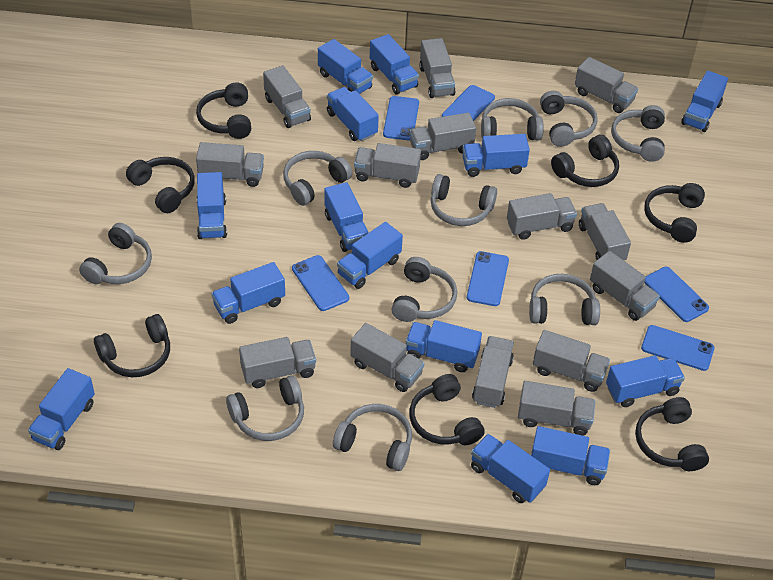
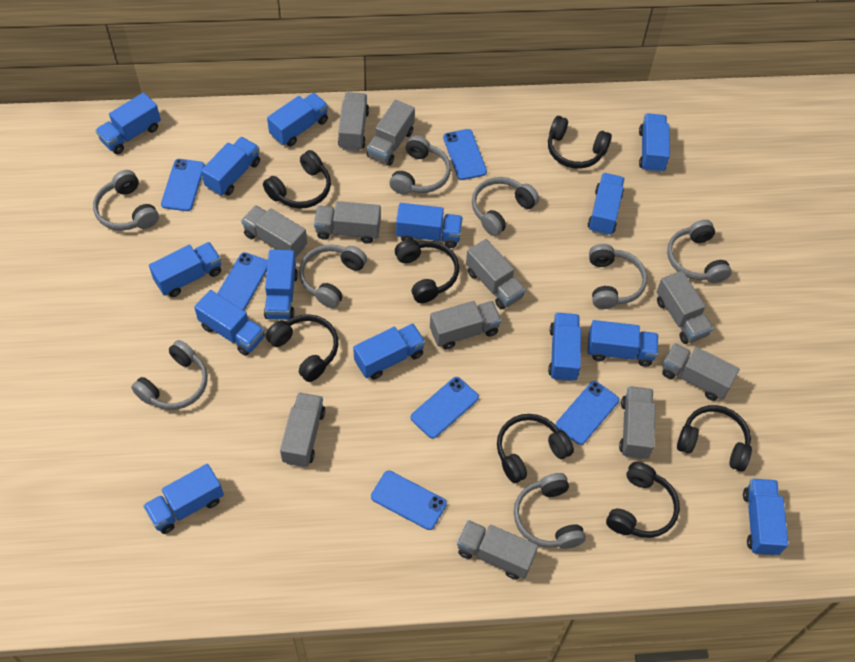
grey headphones: 10 -> 8
grey truck: 14 -> 11

